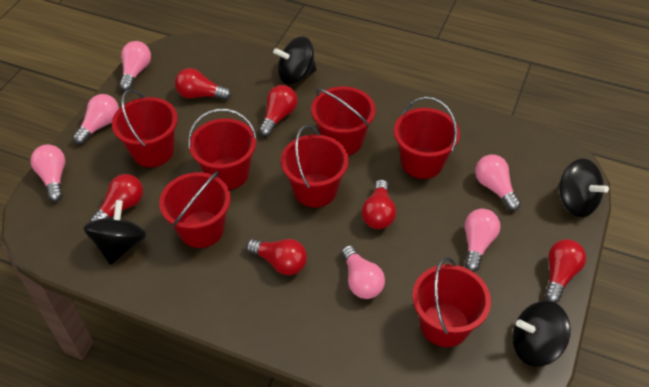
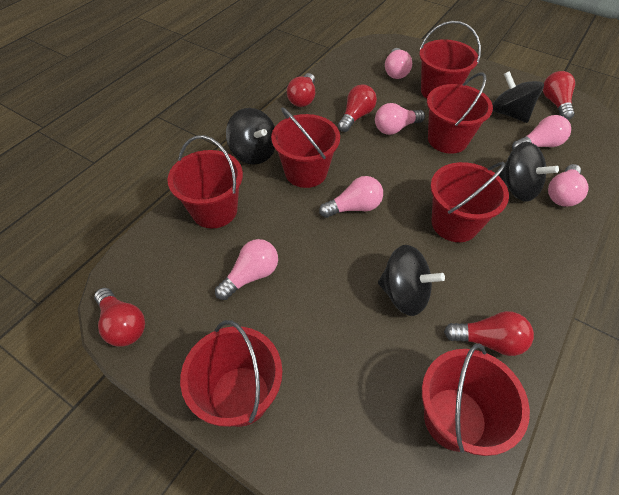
red light bulb: 6 -> 5

